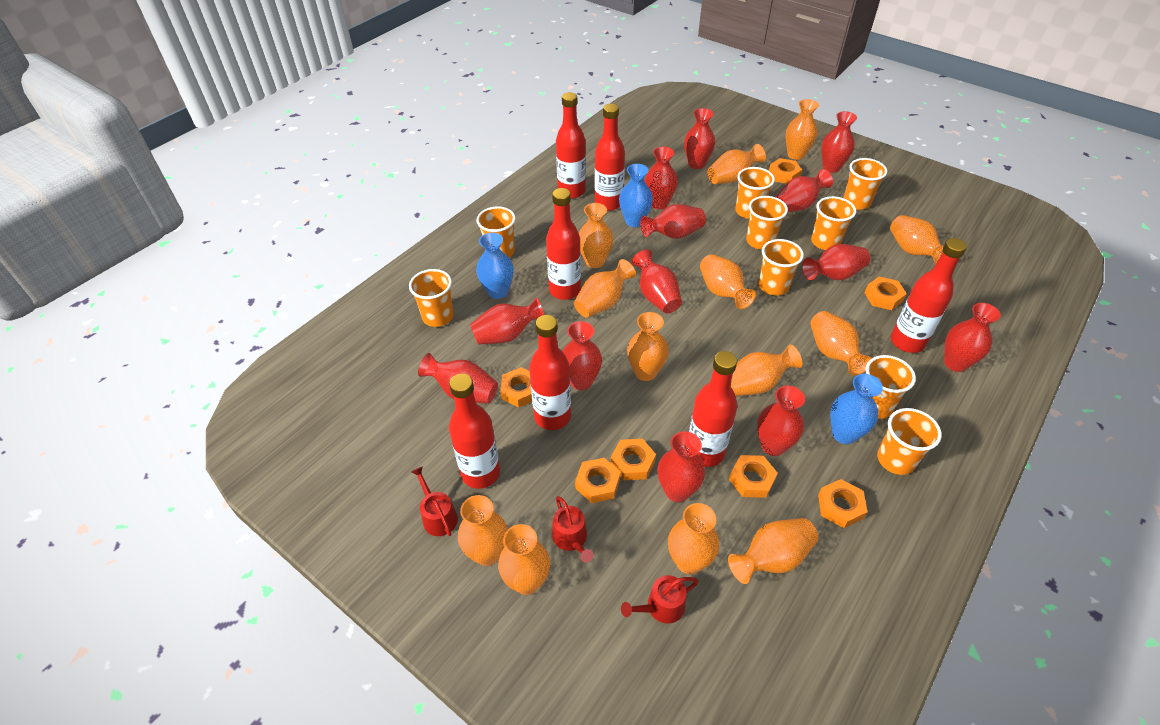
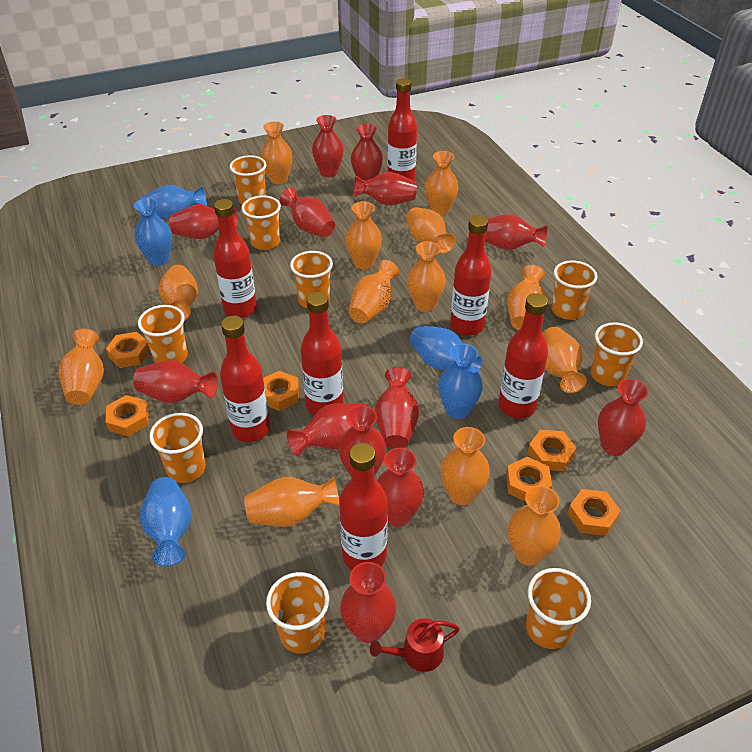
blue vase: 3 -> 5
orange nut: 7 -> 6
red watering can: 3 -> 1

